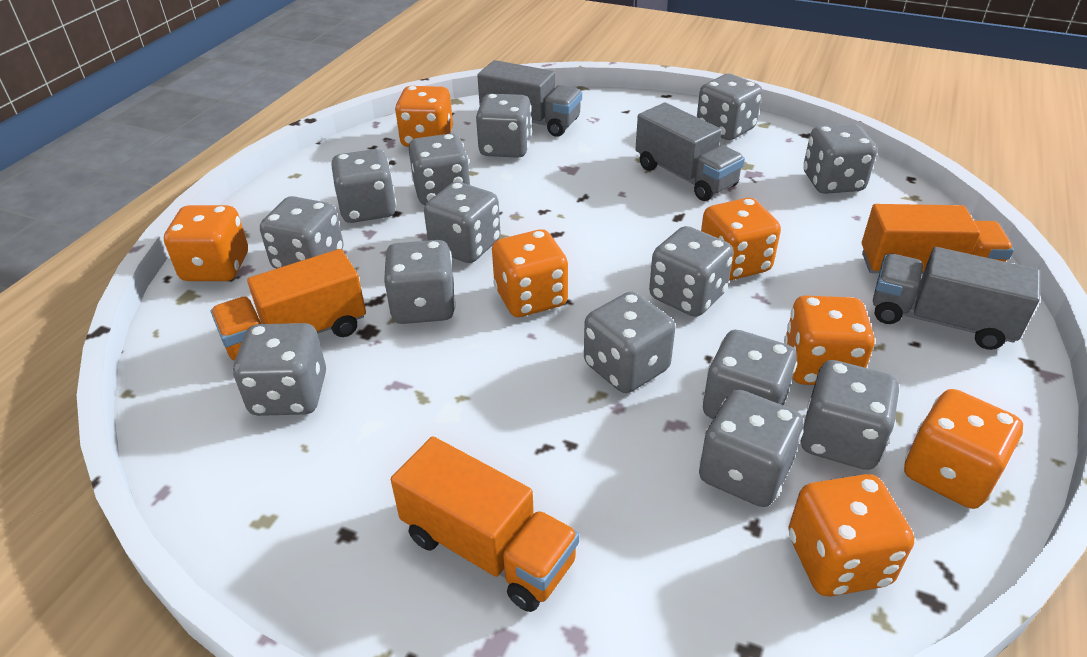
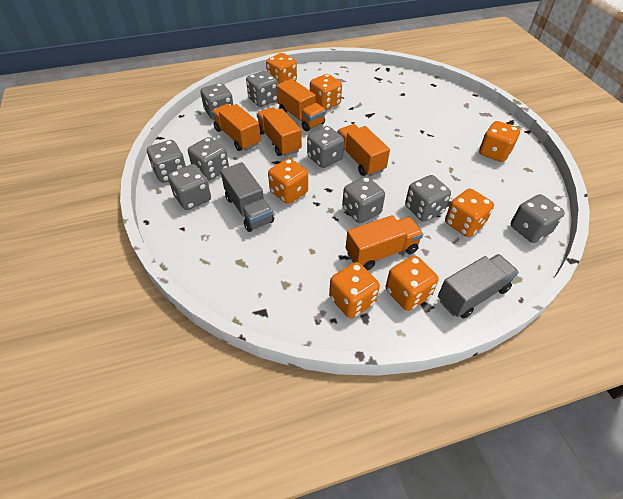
grey dice: 14 -> 9
grey truck: 3 -> 2
orange truck: 3 -> 5

